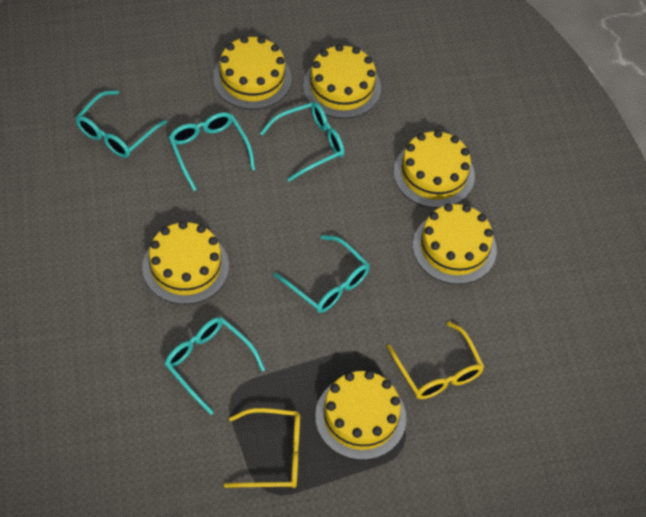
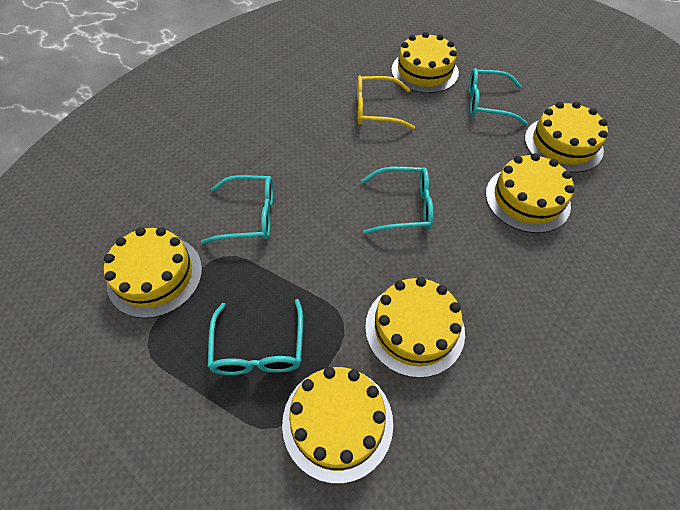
turquoise glasses: 5 -> 4
yellow glasses: 2 -> 1

